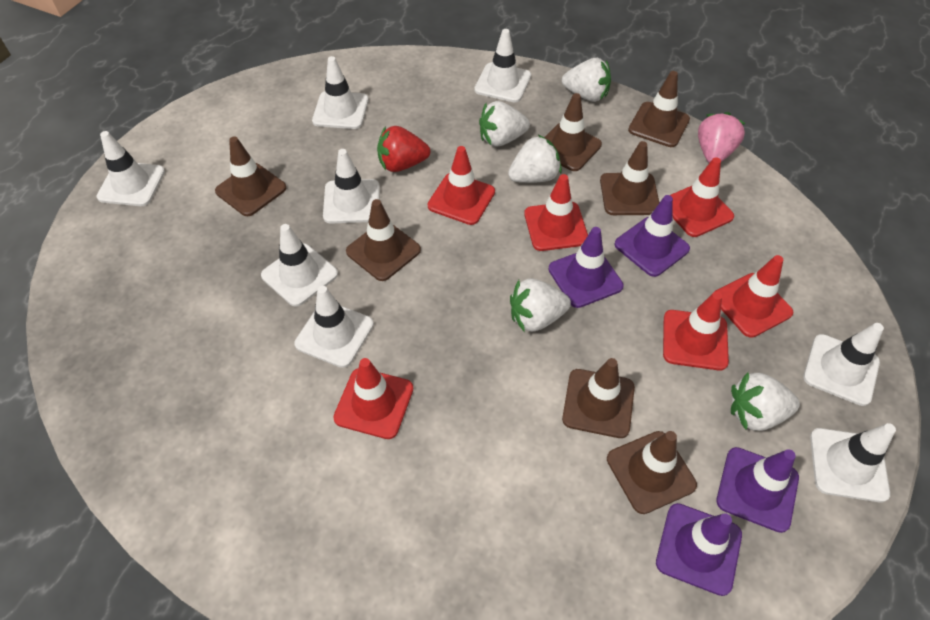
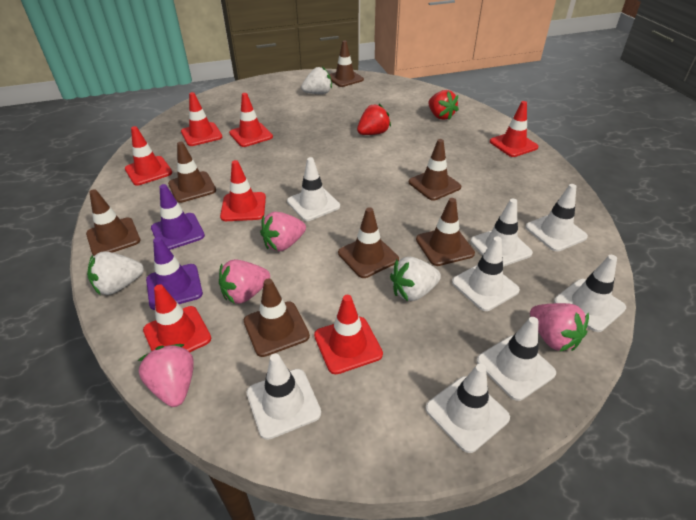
pink strawberry: 1 -> 4
purple traffic cone: 4 -> 2
red strawberry: 1 -> 2
red traffic cone: 6 -> 7
white strawberry: 5 -> 3

